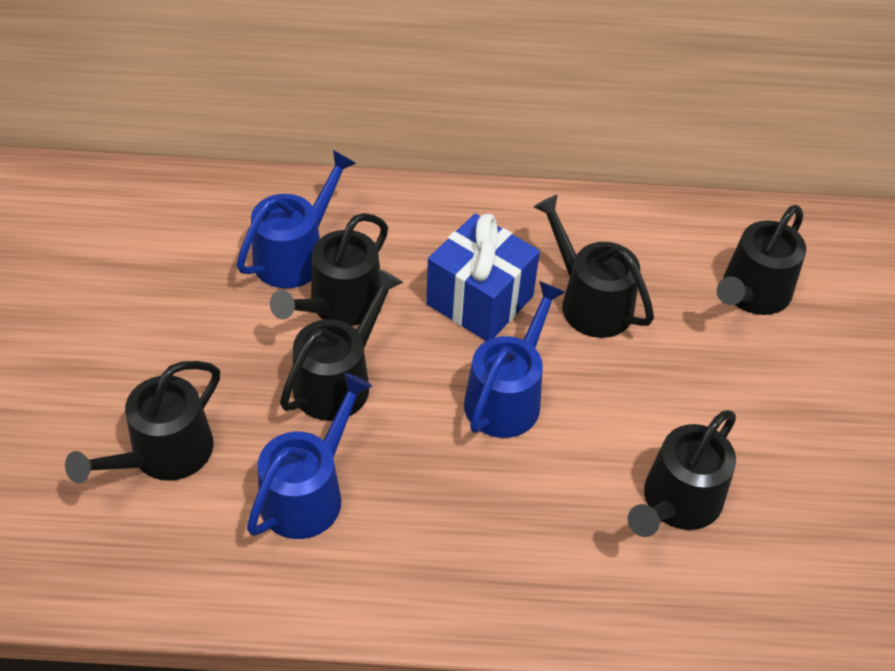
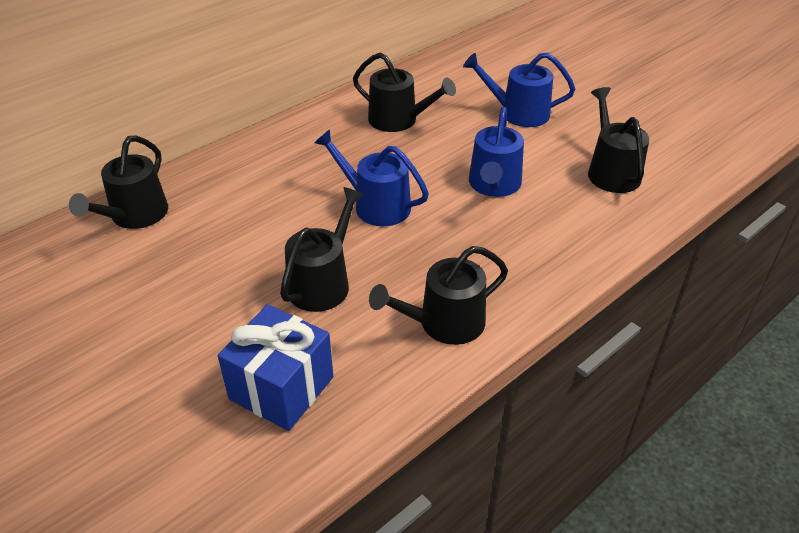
black watering can: 6 -> 5

